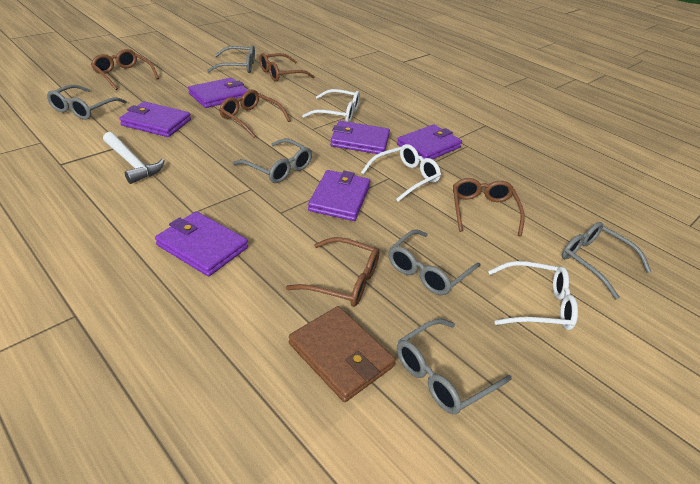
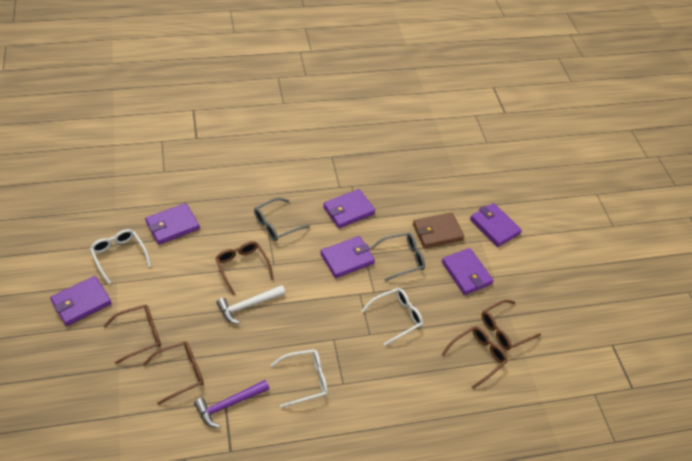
grey glasses: 6 -> 2
purple hammer: 0 -> 1

